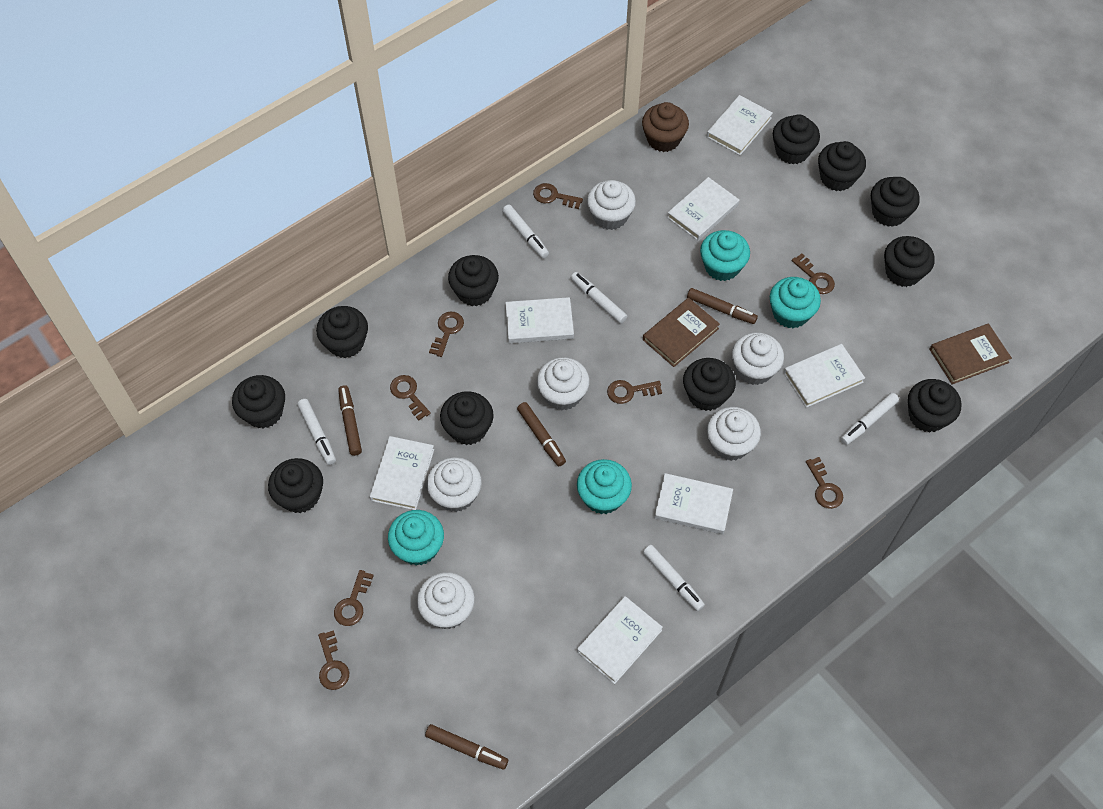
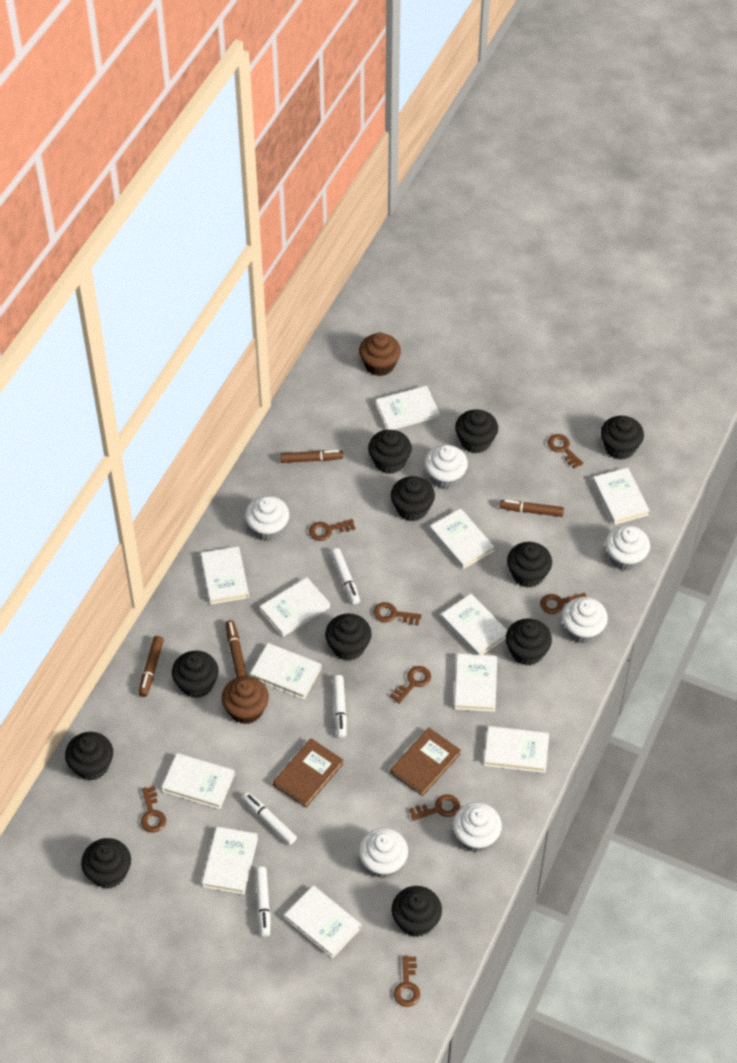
brown cupcake: 1 -> 2
turquoise cupcake: 4 -> 0
white book: 7 -> 12
white marker: 5 -> 4

